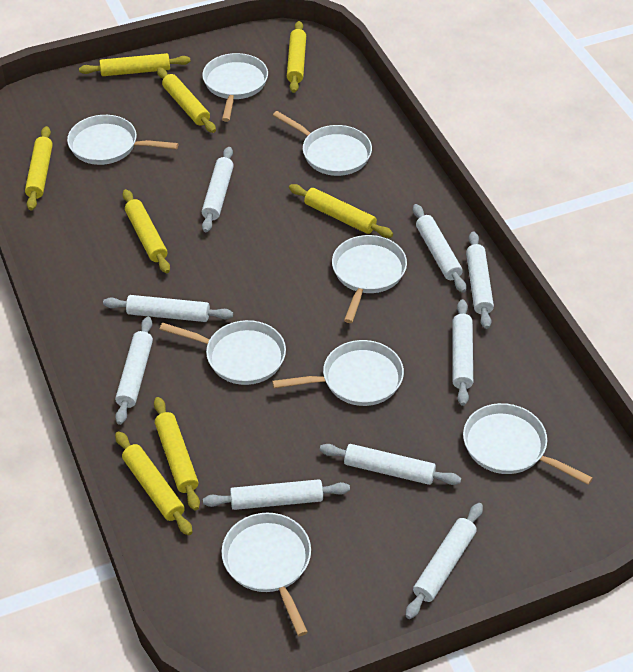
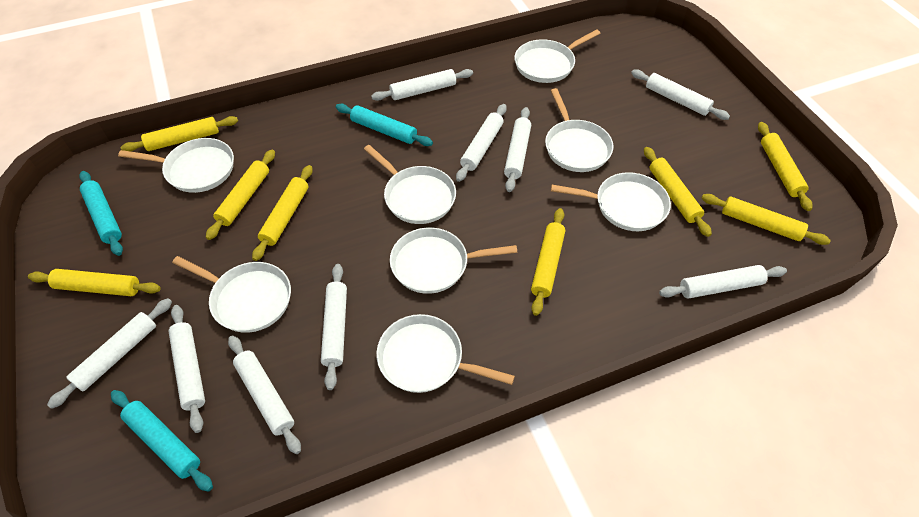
turquoise rolling pin: 0 -> 3

